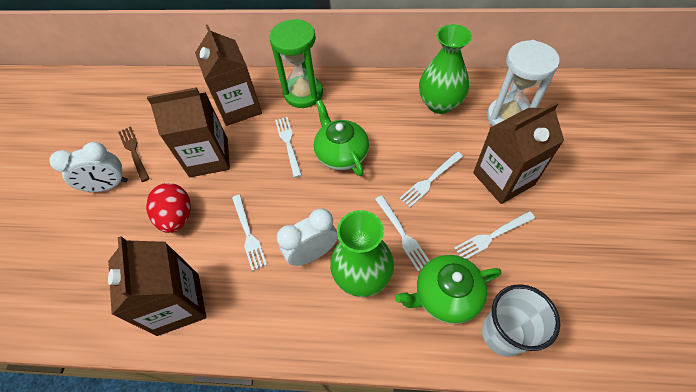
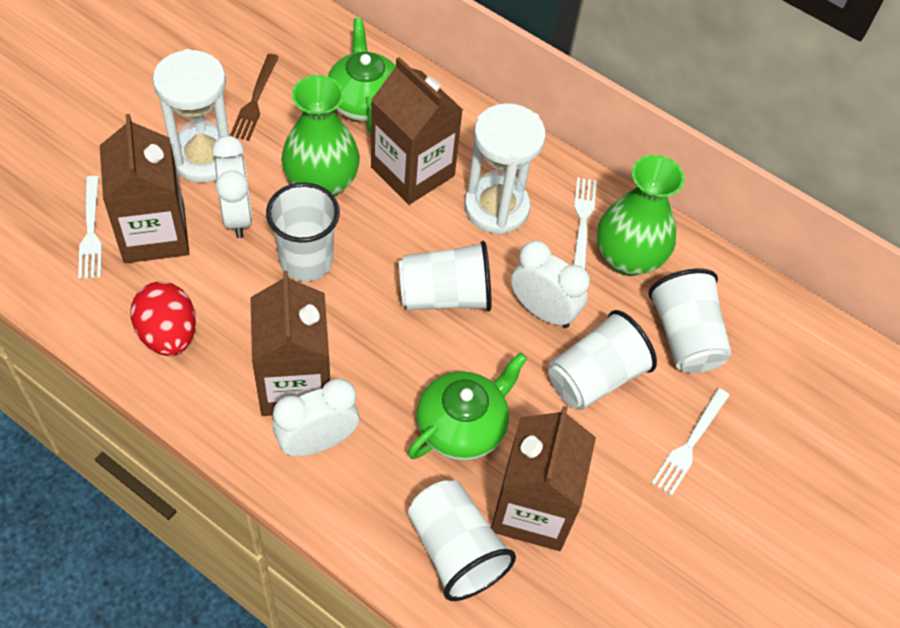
green hourglass: 1 -> 0
white clock: 2 -> 3
white cup: 1 -> 5
white fork: 5 -> 3
white hourglass: 1 -> 2

